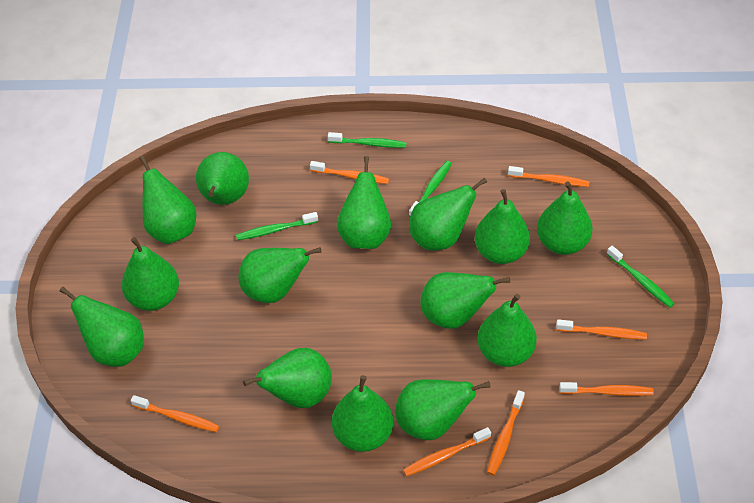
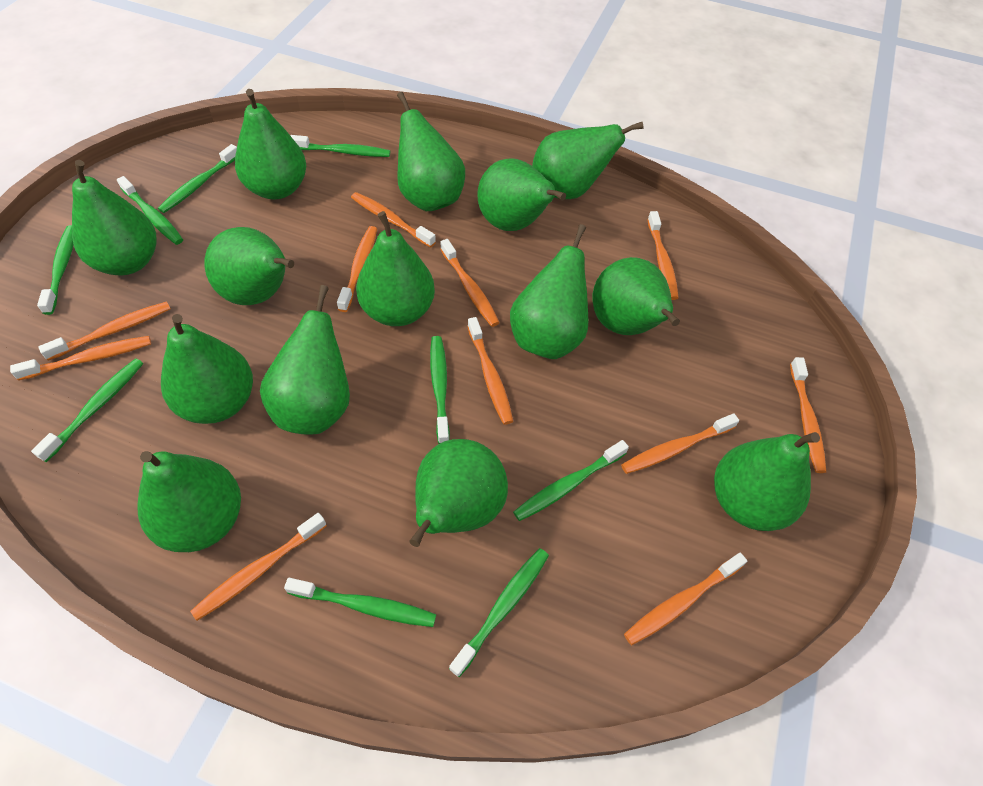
green toothbrush: 4 -> 9
orange toothbrush: 7 -> 11

